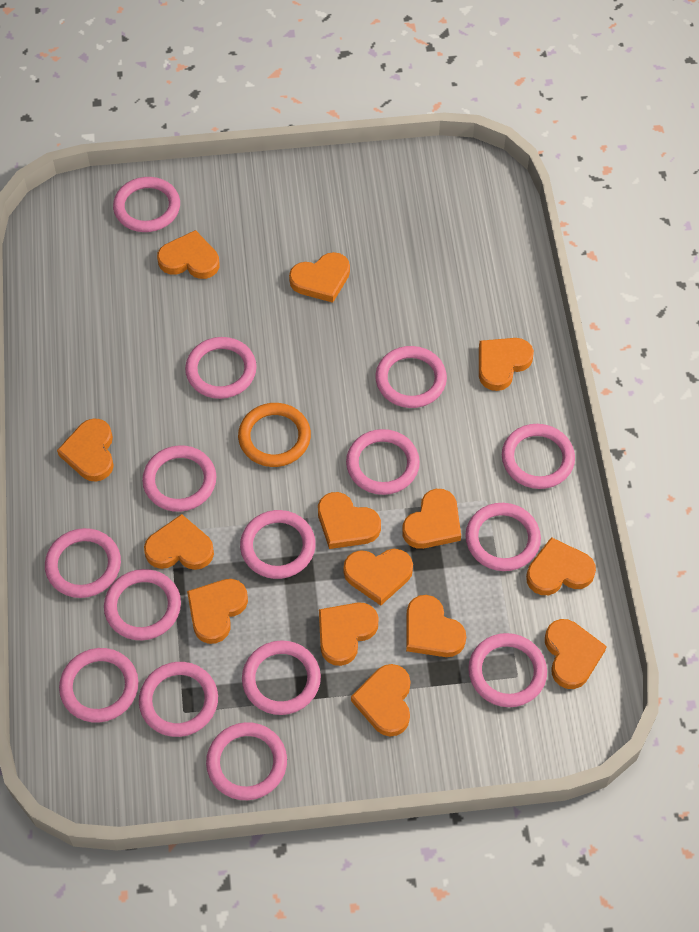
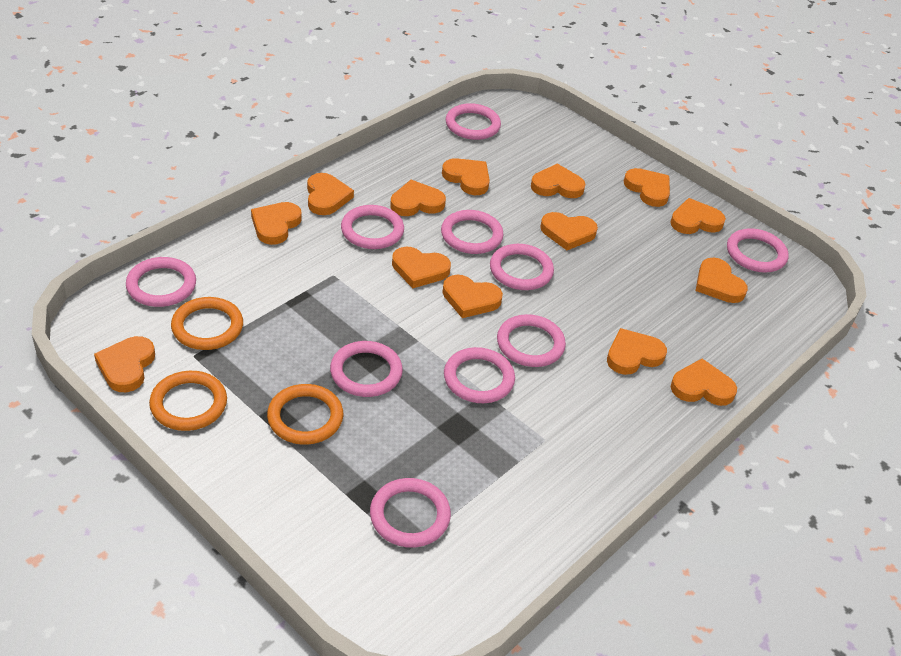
orange ring: 1 -> 3
pink ring: 15 -> 10

